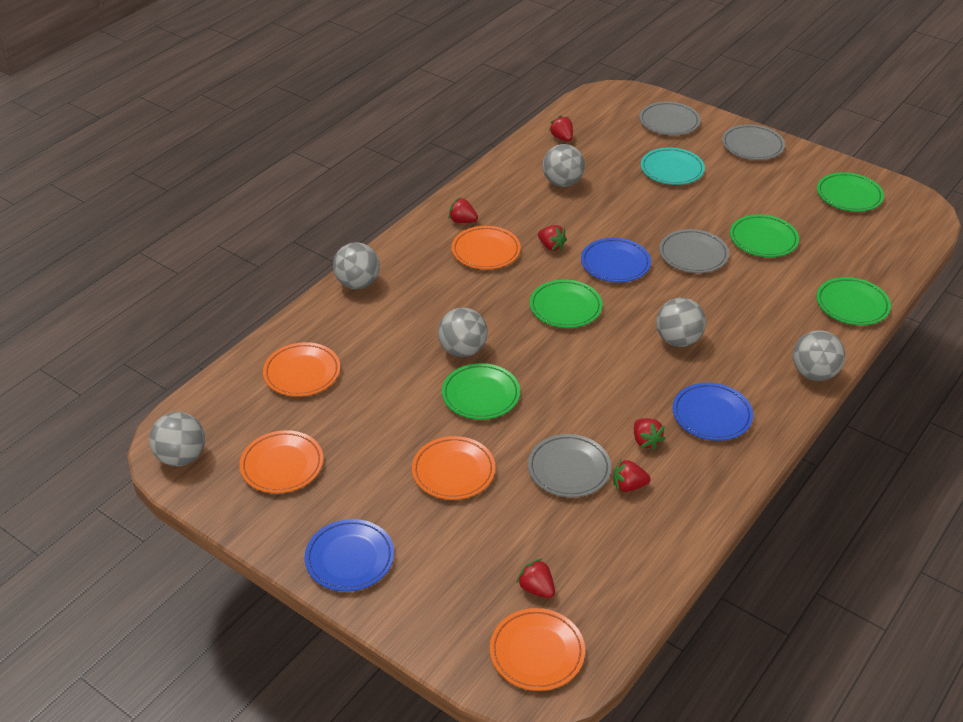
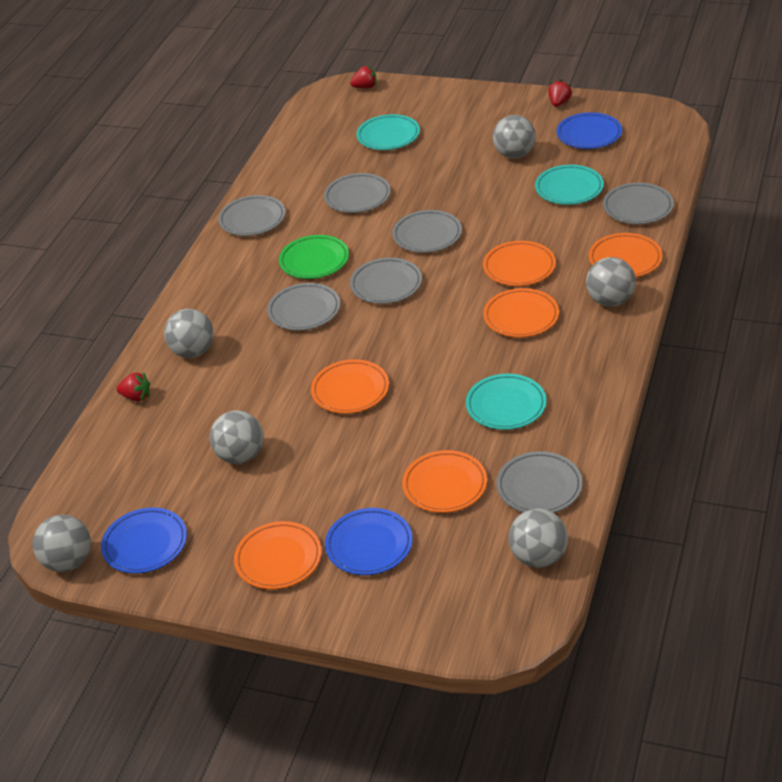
green plate: 5 -> 1
grey plate: 4 -> 7
orange plate: 5 -> 6
red strawberry: 6 -> 3
turquoise plate: 1 -> 3

